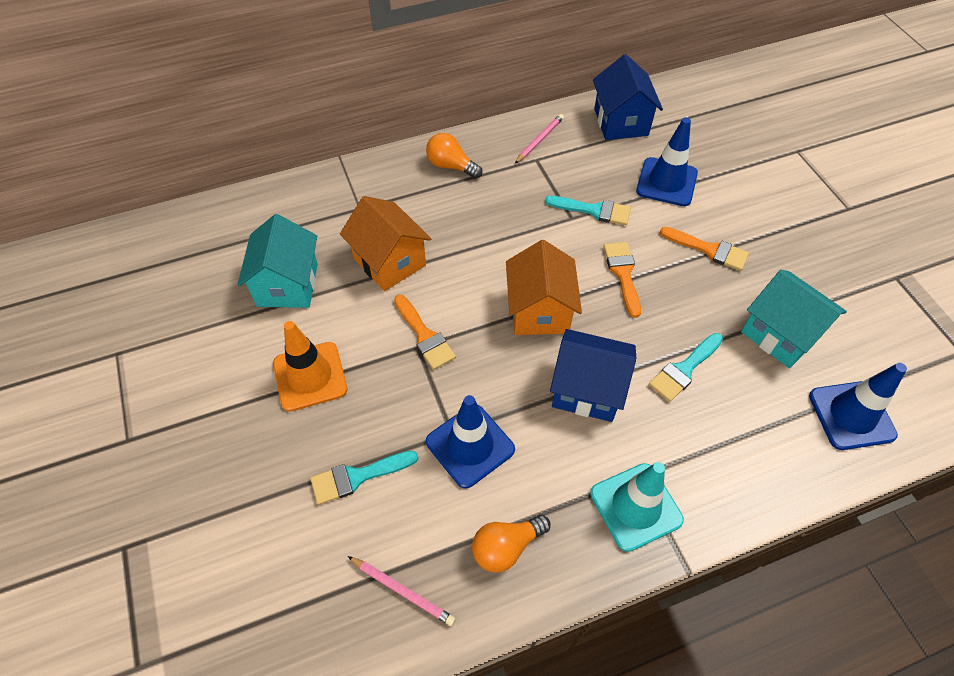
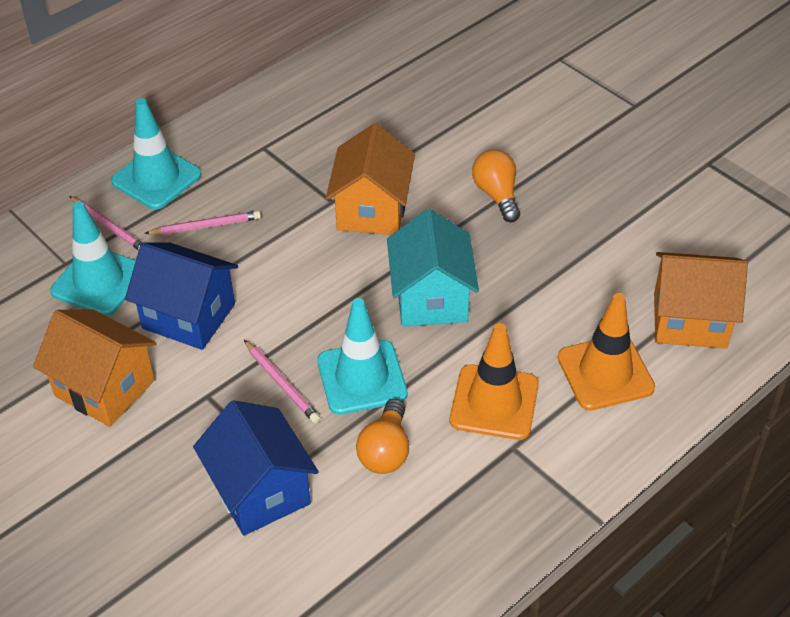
blue traffic cone: 3 -> 0
orange brush: 3 -> 0
orange house: 2 -> 3
orange traffic cone: 1 -> 2
pink pencil: 2 -> 3
turquoise brush: 3 -> 0
turquoise house: 2 -> 1
turquoise traffic cone: 1 -> 3

